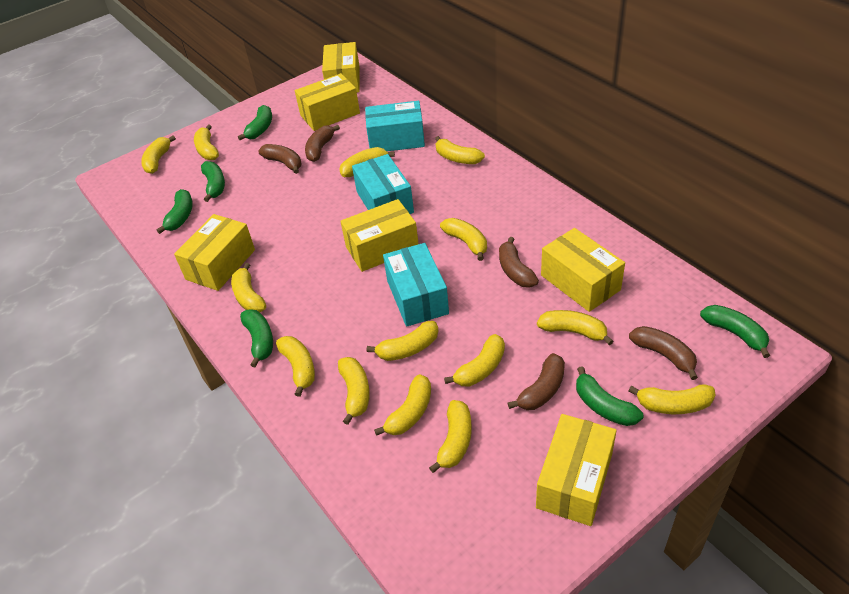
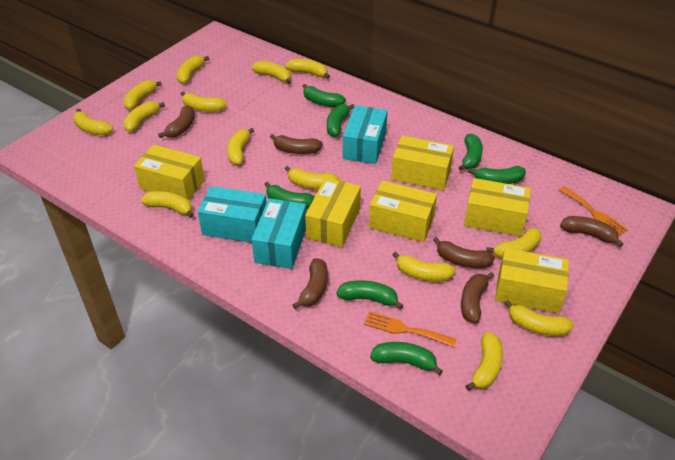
brown banana: 5 -> 6
green banana: 6 -> 7
orange fork: 0 -> 2

